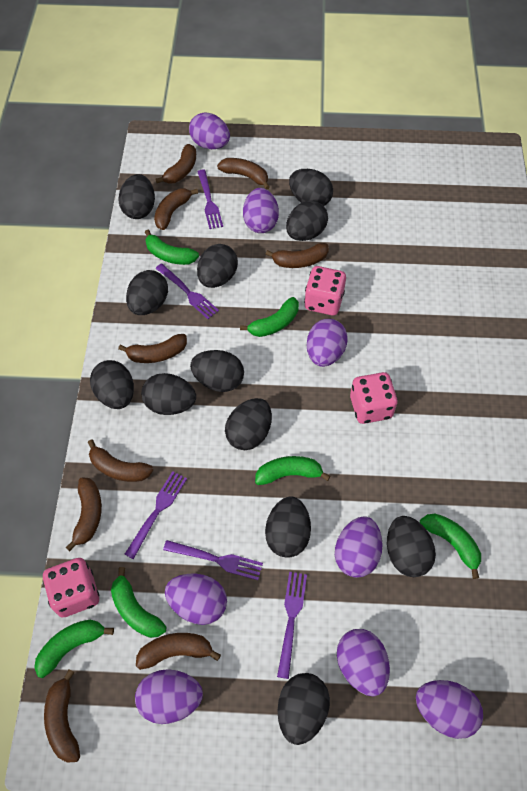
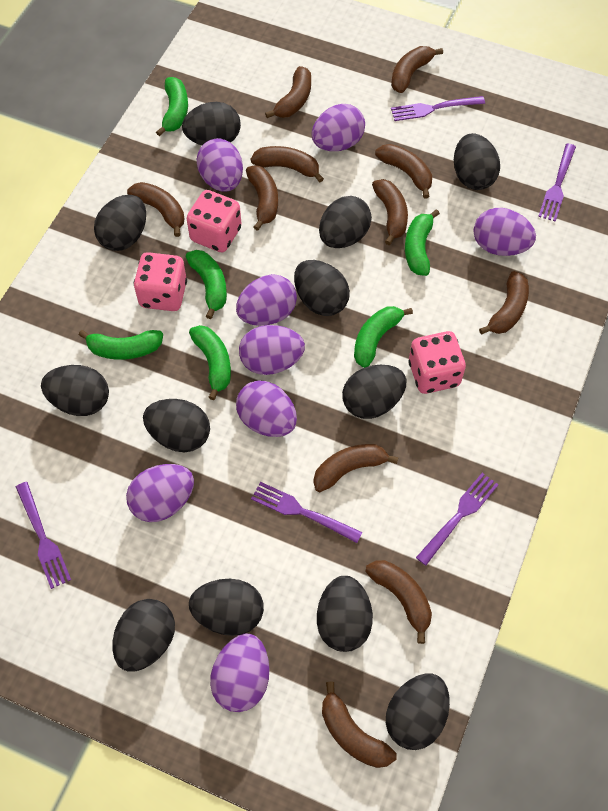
brown banana: 9 -> 11

